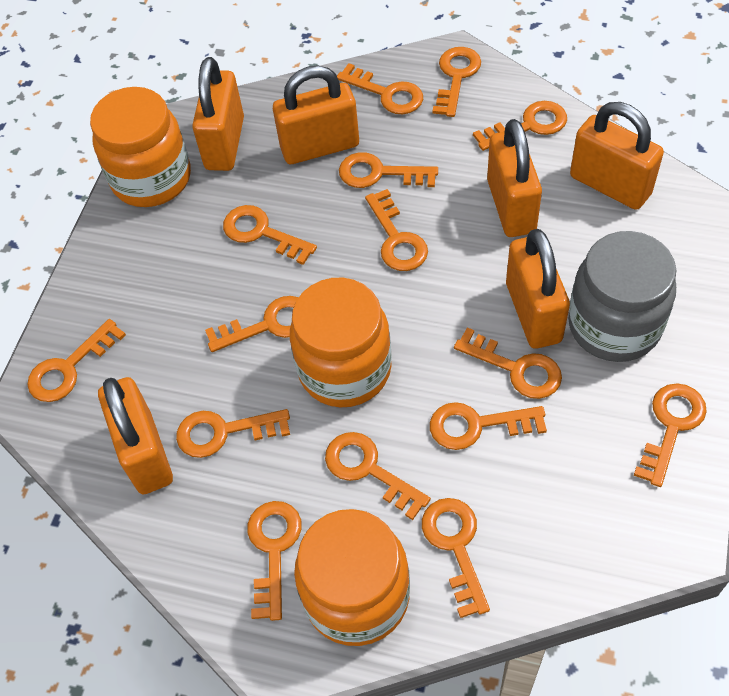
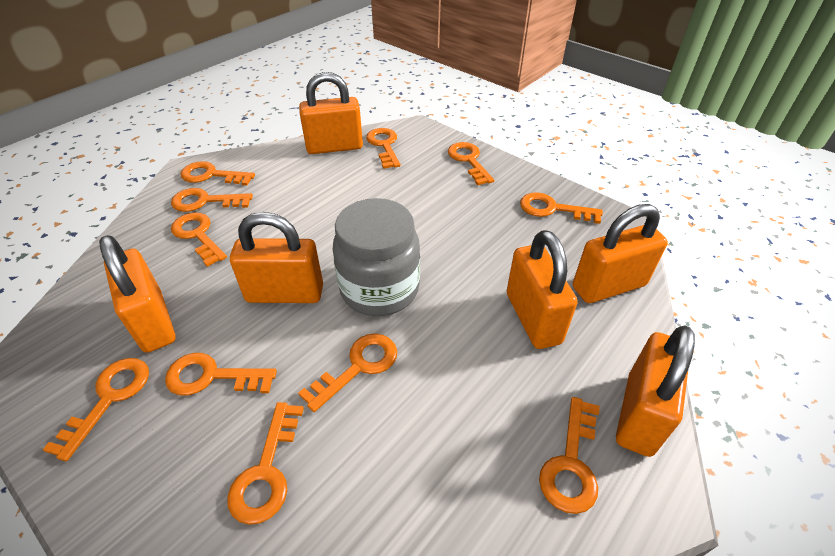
orange jar: 3 -> 0
orange key: 15 -> 11

